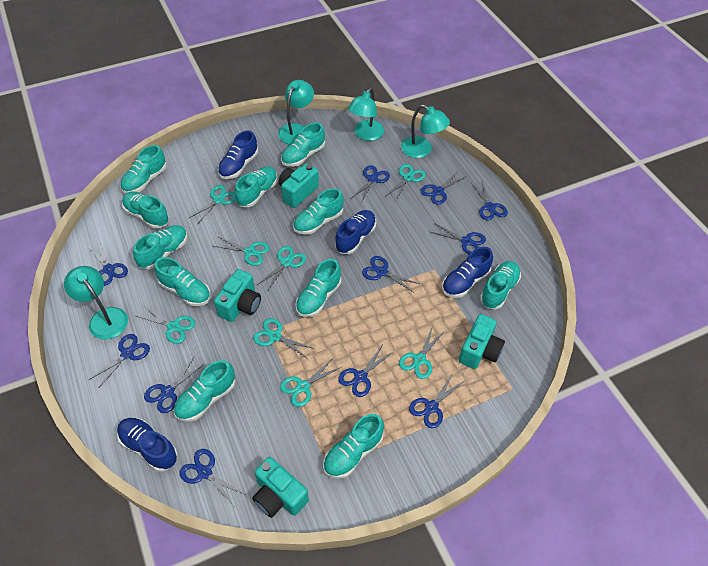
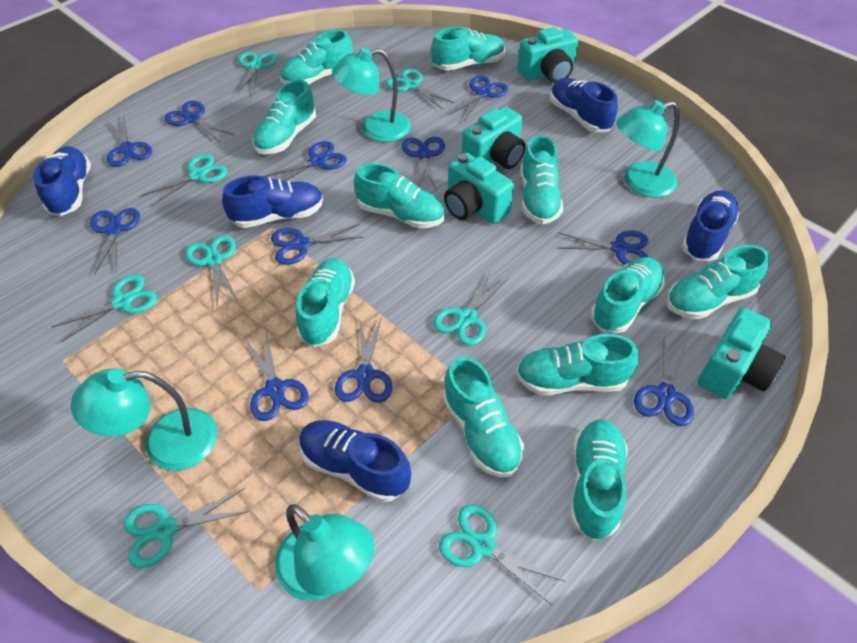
blue shoe: 4 -> 5

